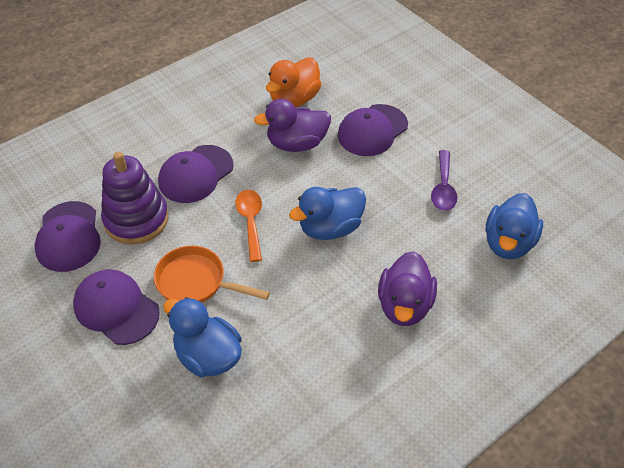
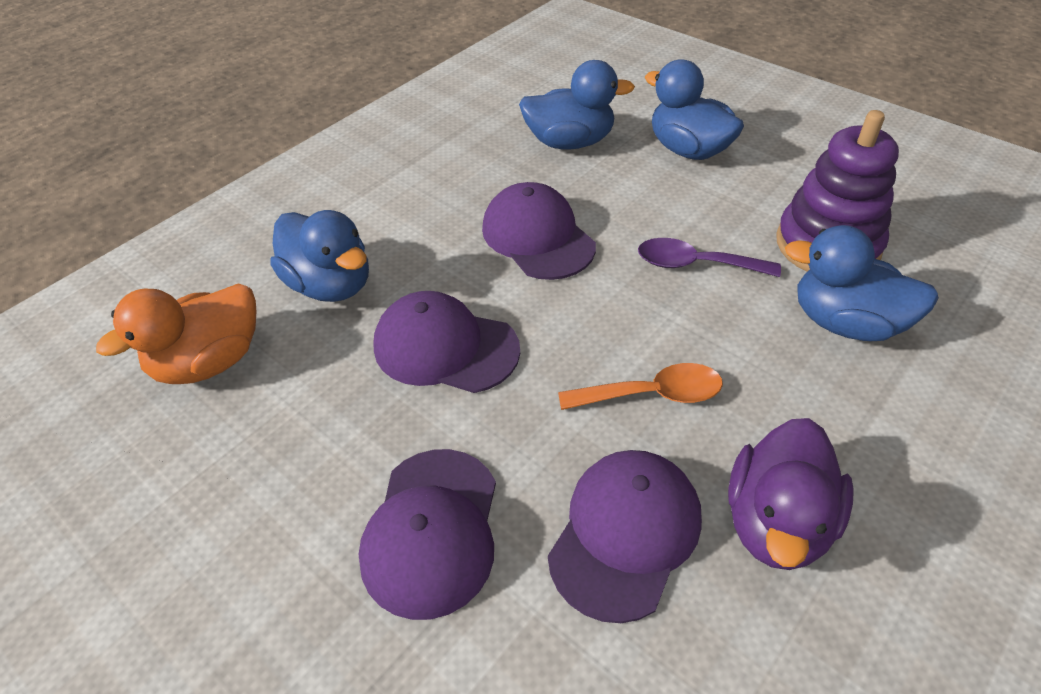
blue duck: 3 -> 4
orange pan: 1 -> 0
purple duck: 2 -> 1

